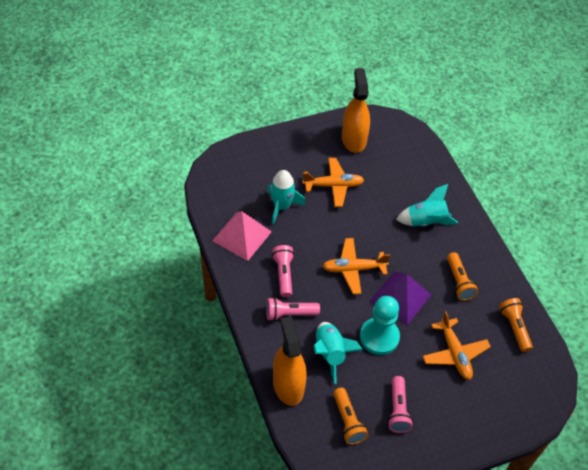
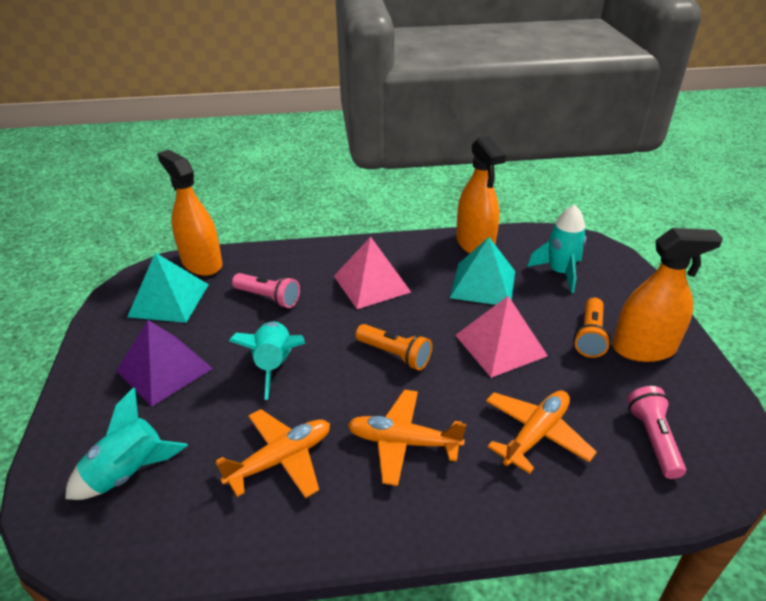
orange flashlight: 3 -> 2
orange spray bottle: 2 -> 3
pink flashlight: 3 -> 2
pink pyramid: 1 -> 2
turquoise pawn: 1 -> 0
turquoise pyramid: 0 -> 2

